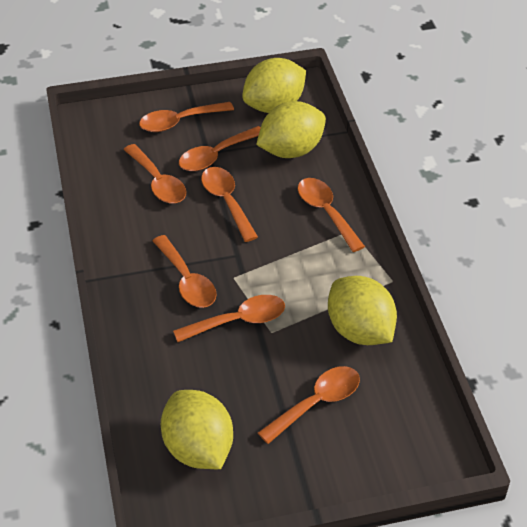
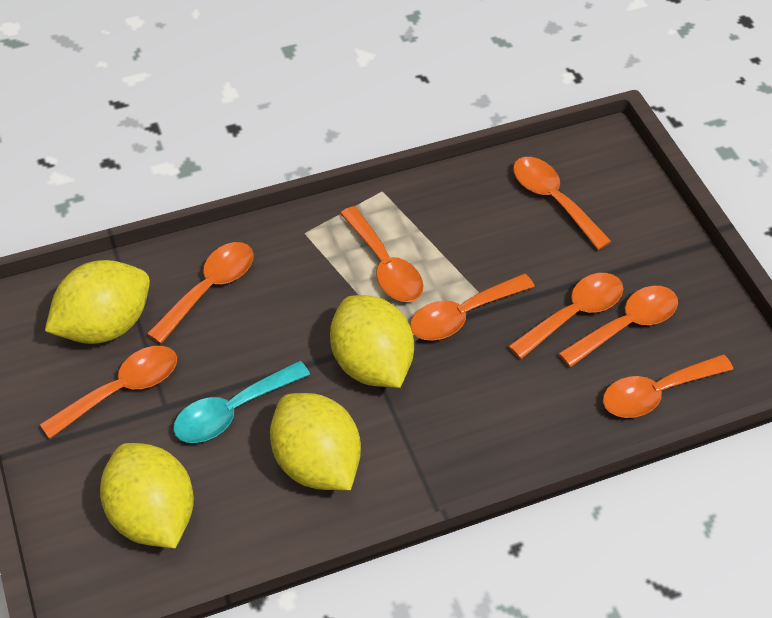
turquoise spoon: 0 -> 1

